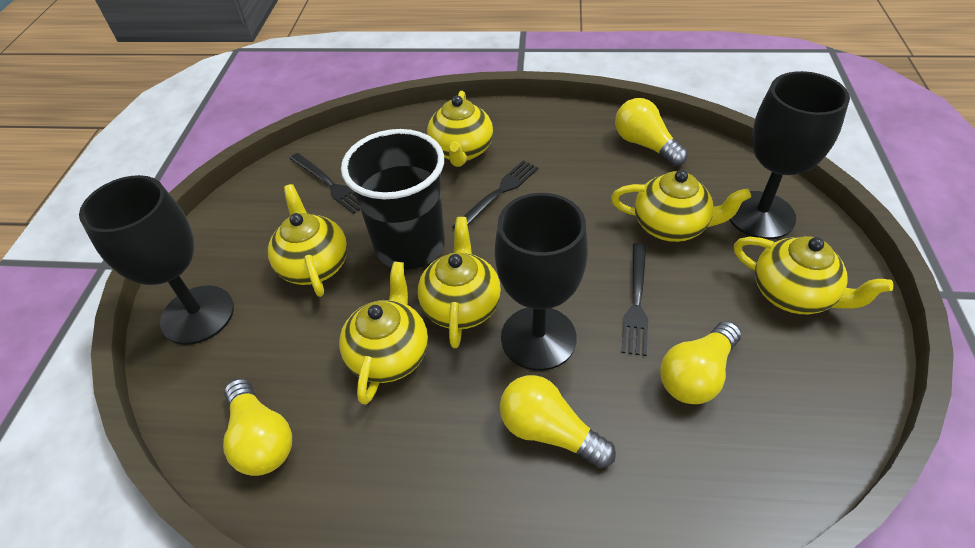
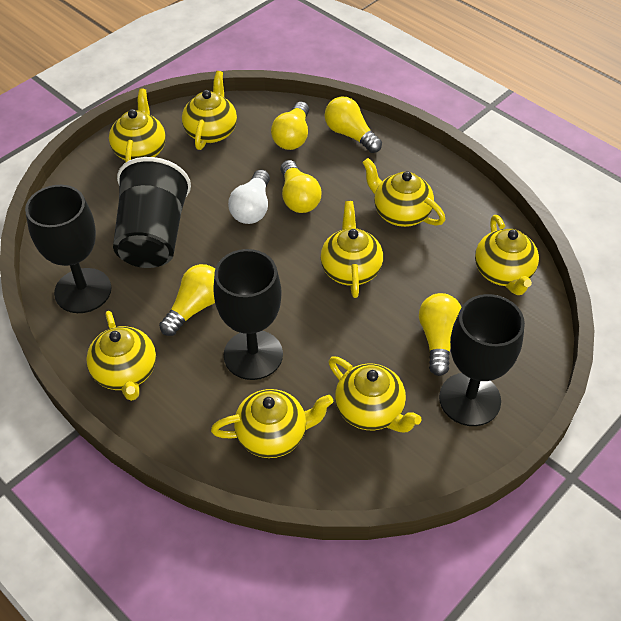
black fork: 3 -> 0
white light bulb: 0 -> 1
yellow light bulb: 4 -> 5
yellow teapot: 6 -> 8

